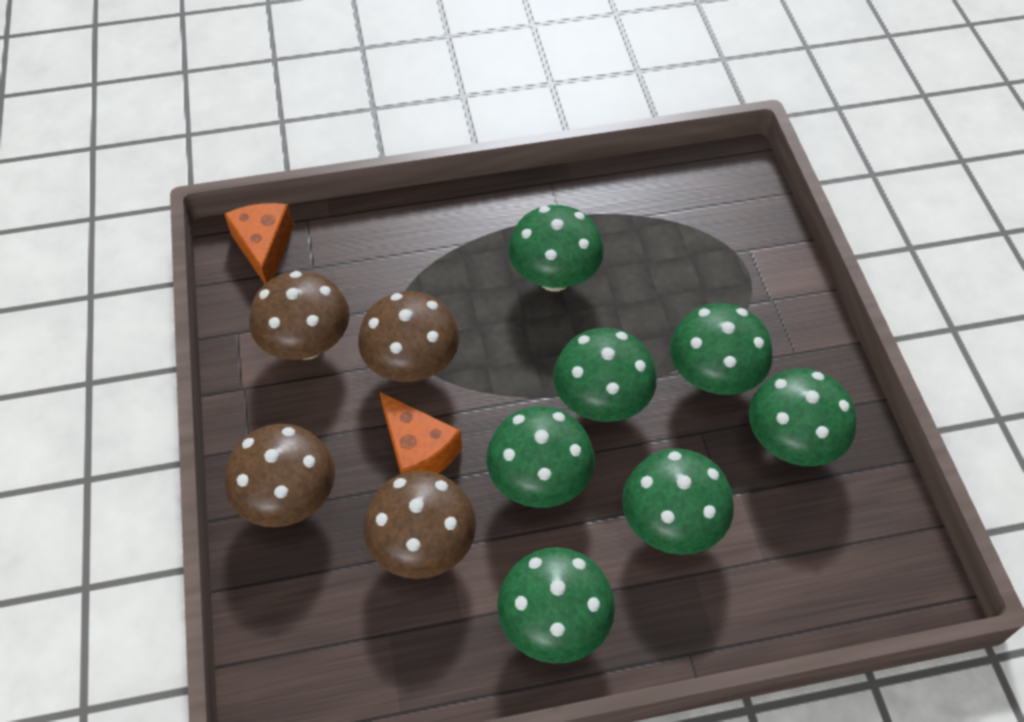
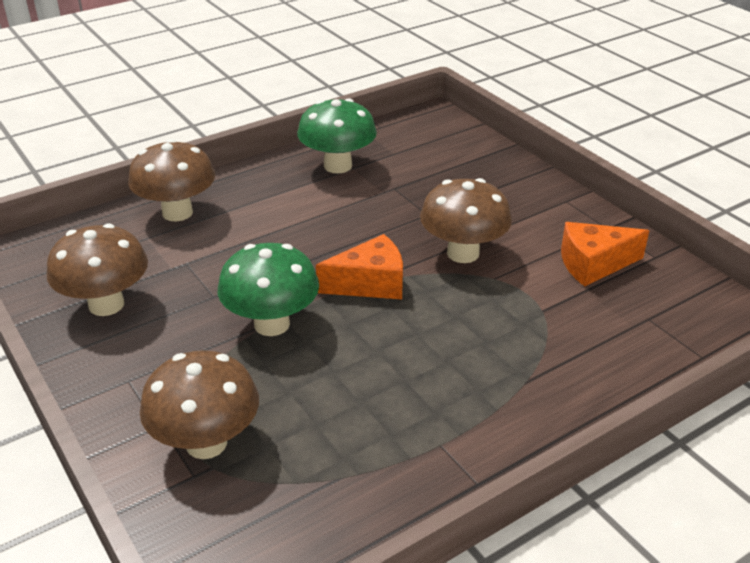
green mushroom: 7 -> 2

